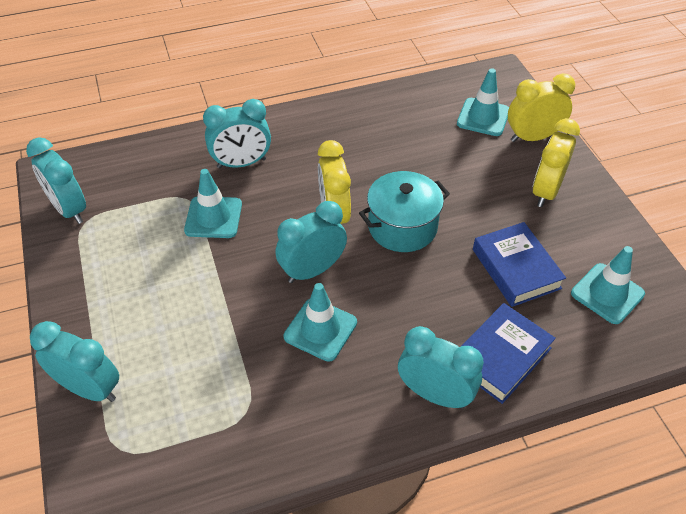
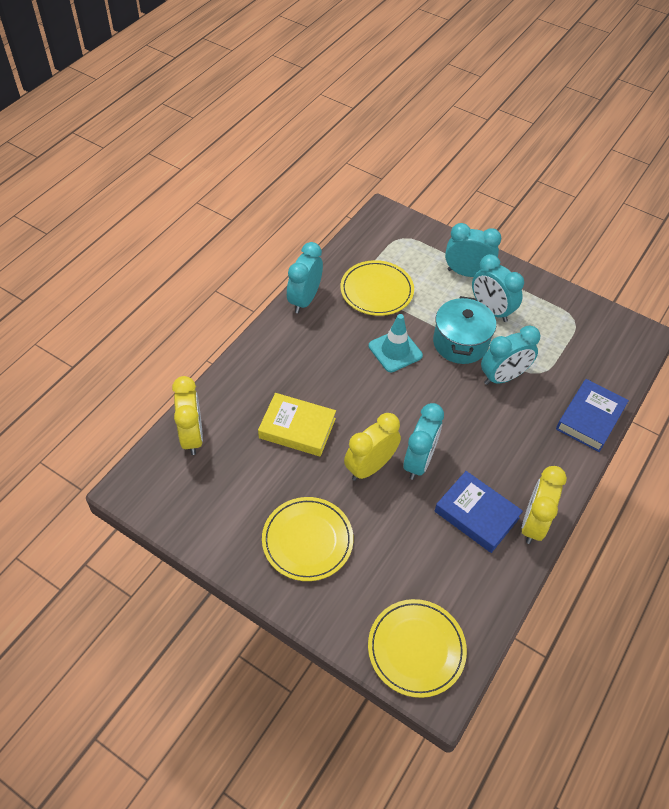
turquoise traffic cone: 4 -> 1
yellow book: 0 -> 1
yellow plate: 0 -> 3

